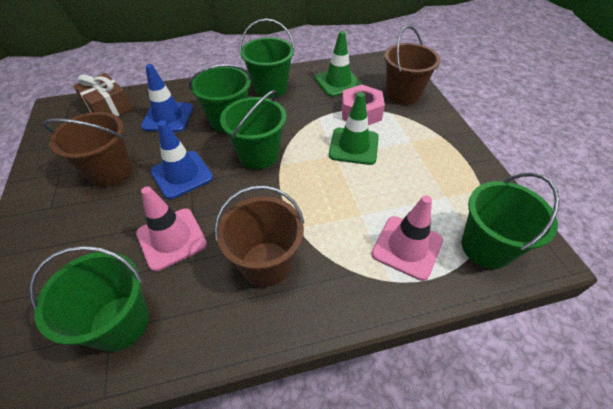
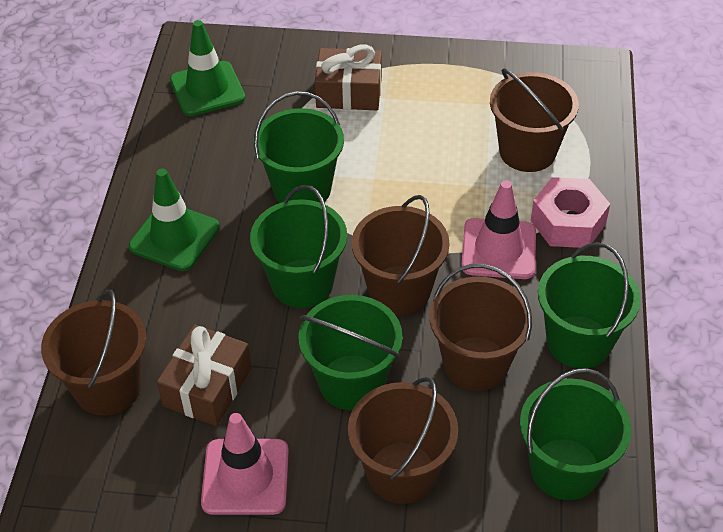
blue traffic cone: 2 -> 0
brown bucket: 3 -> 5
brown gift: 1 -> 2

